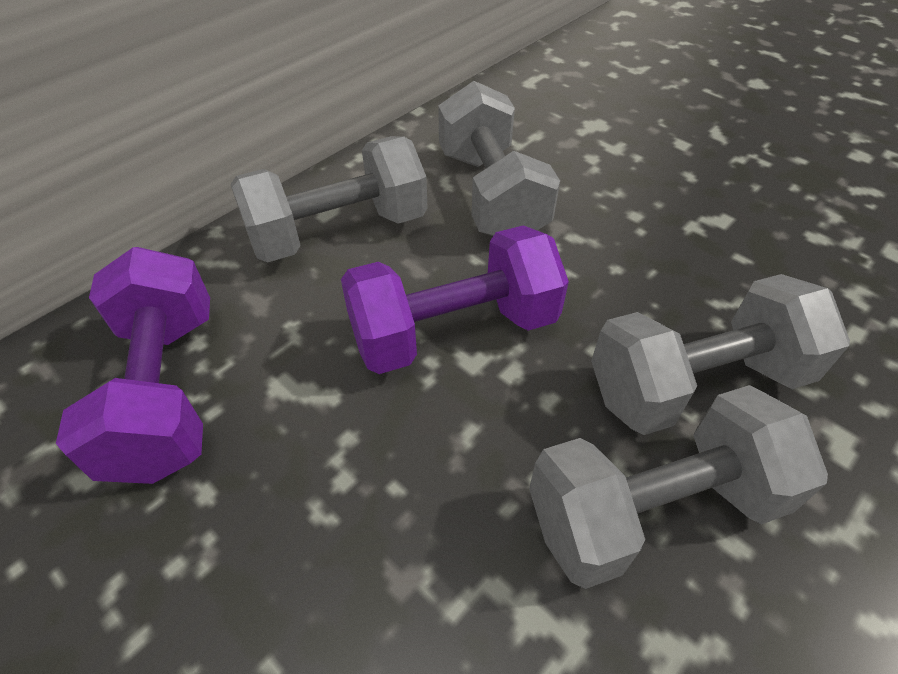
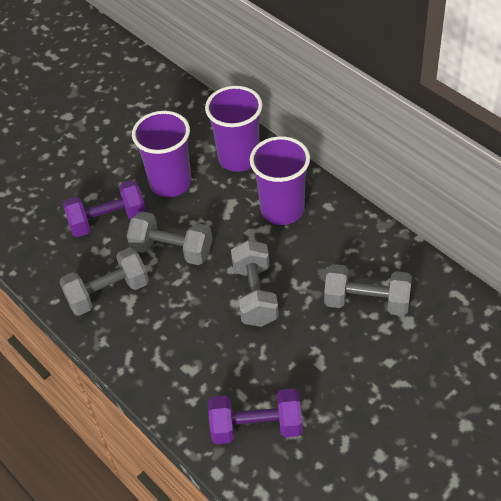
purple cup: 0 -> 3

